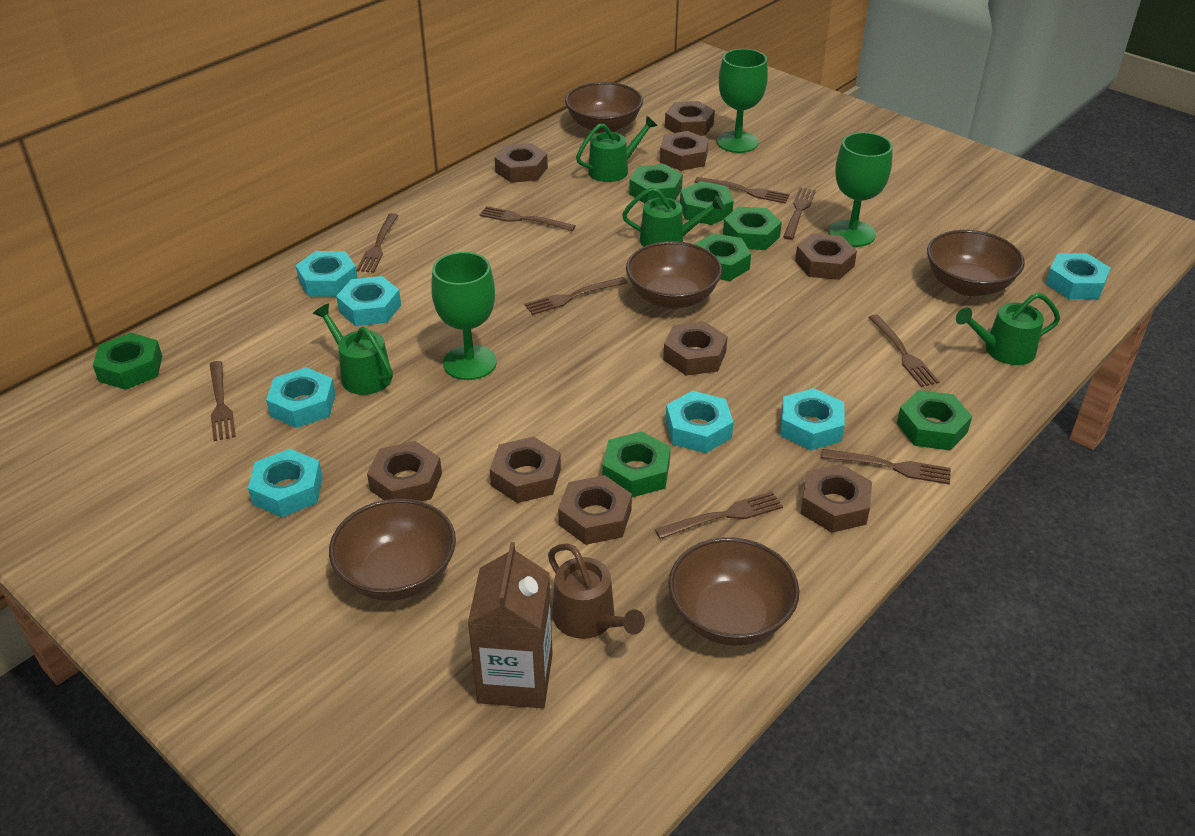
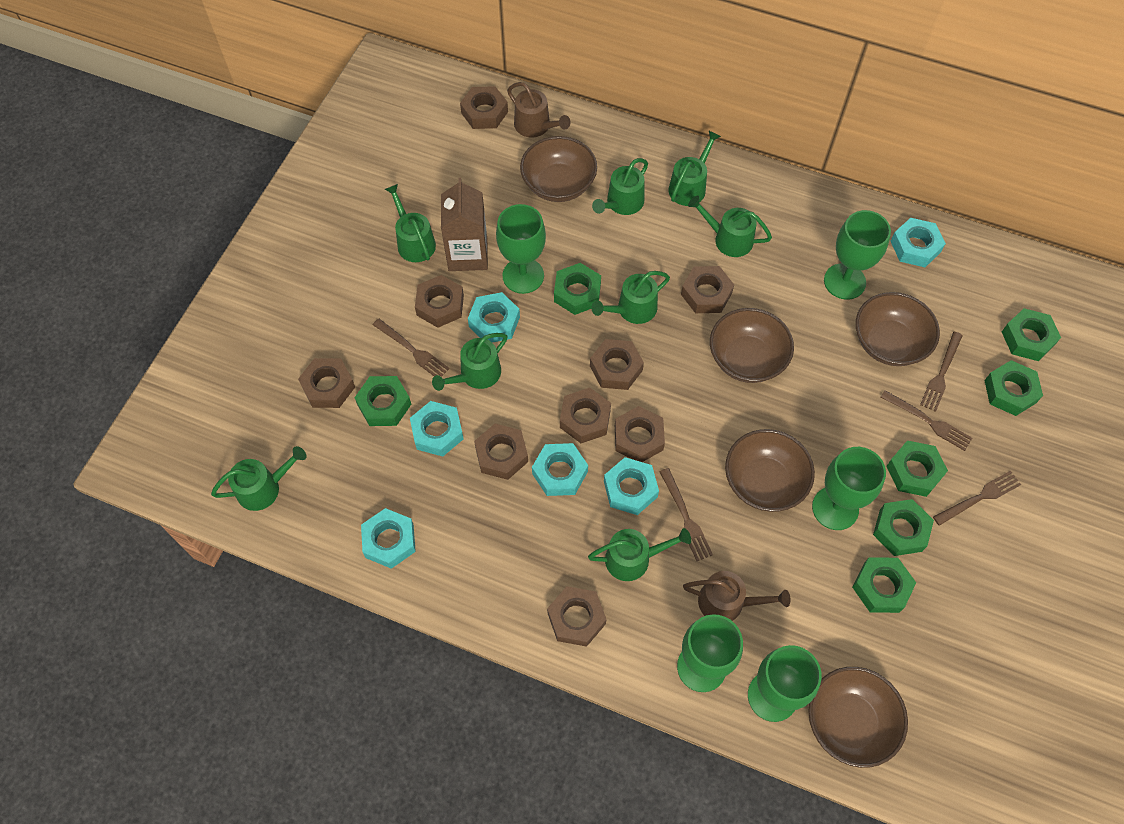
brown fork: 9 -> 5
brown watering can: 1 -> 2
green goblet: 3 -> 5
green watering can: 4 -> 8
turquoise nut: 7 -> 6

